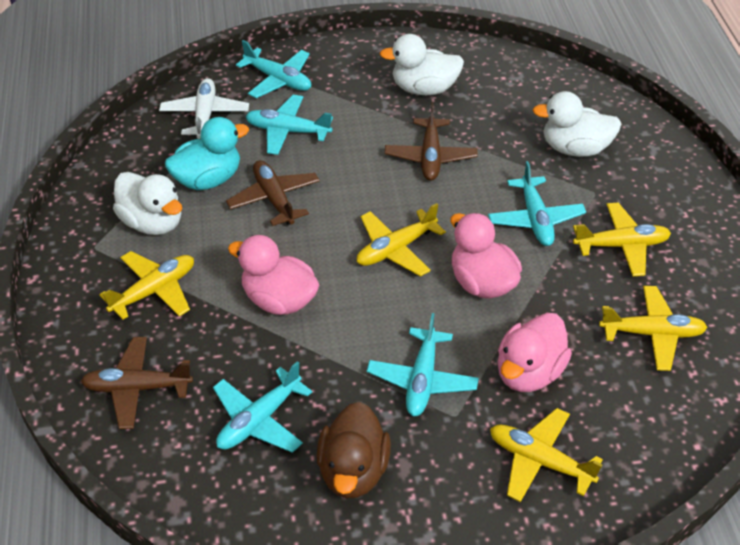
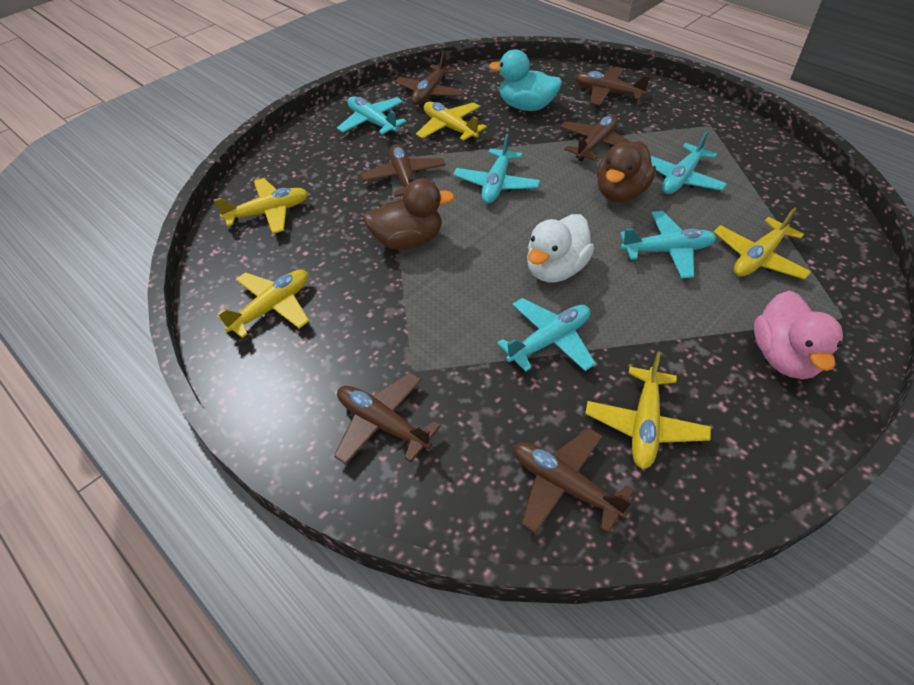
brown duck: 1 -> 2
brown plane: 3 -> 6
pink duck: 3 -> 1
white duck: 3 -> 1
white plane: 1 -> 0

